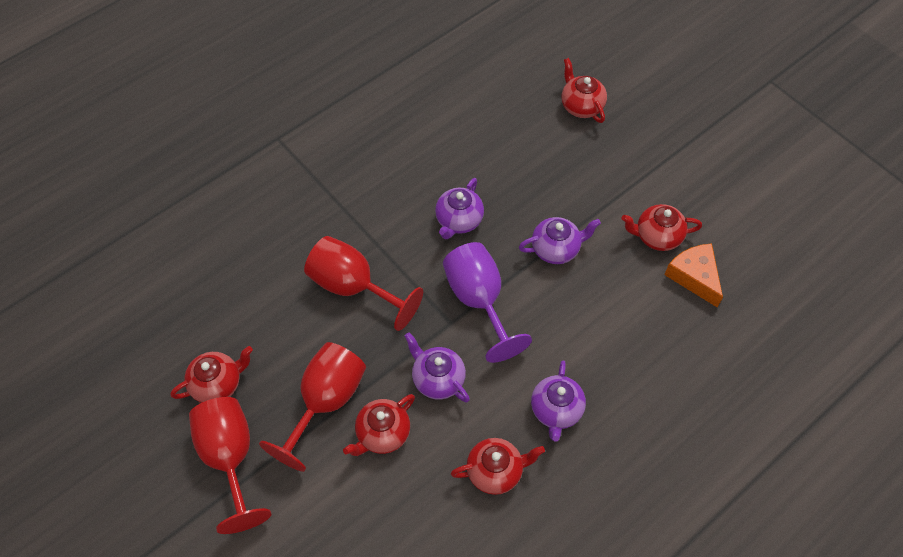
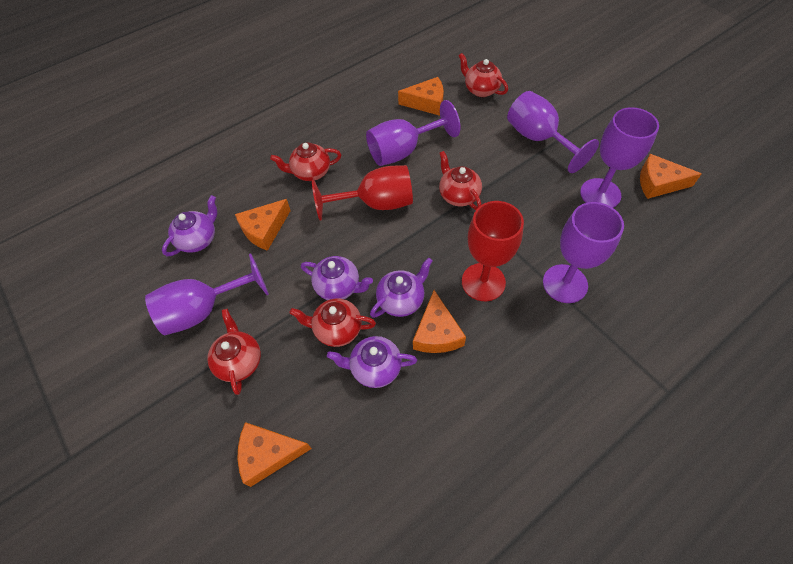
orange cheese: 1 -> 5
purple goblet: 1 -> 5
red goblet: 3 -> 2

